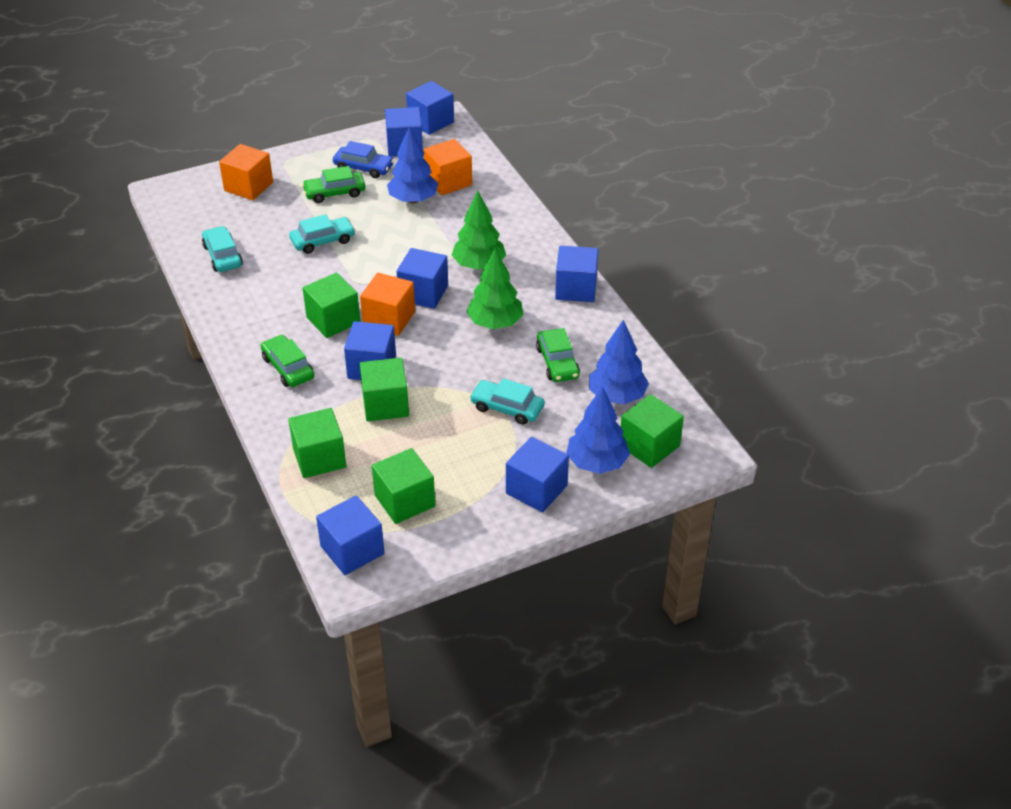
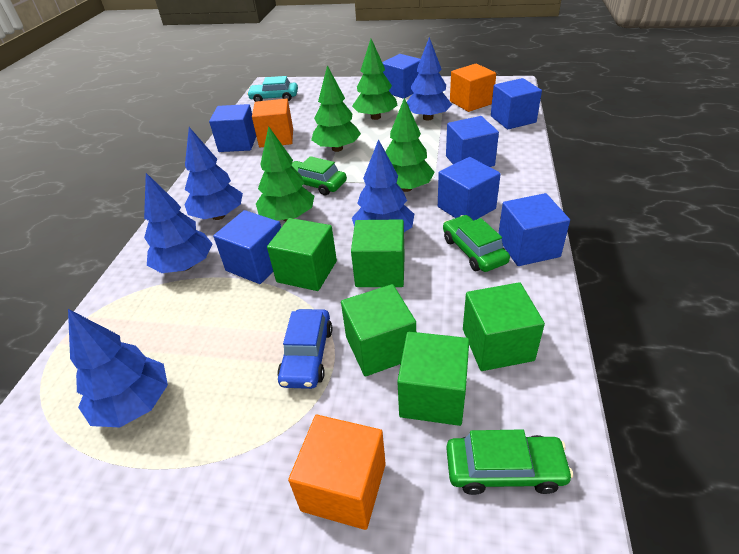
blue tree: 3 -> 5
green tree: 2 -> 4
turquoise car: 3 -> 1

